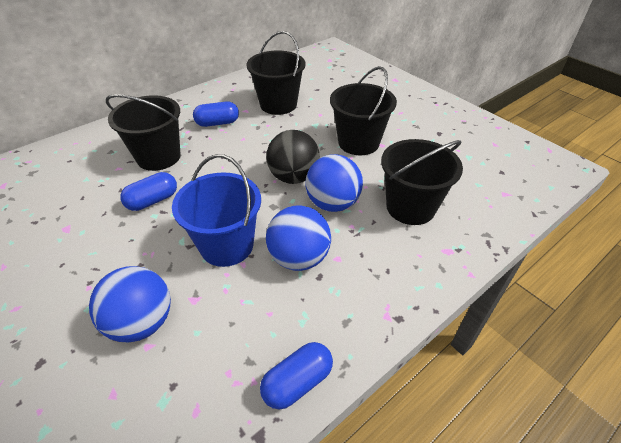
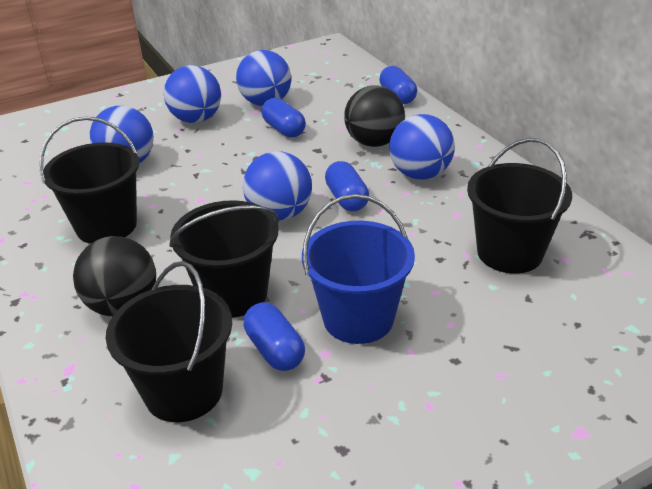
black ball: 1 -> 2
blue ball: 3 -> 5
blue capsule: 3 -> 4

